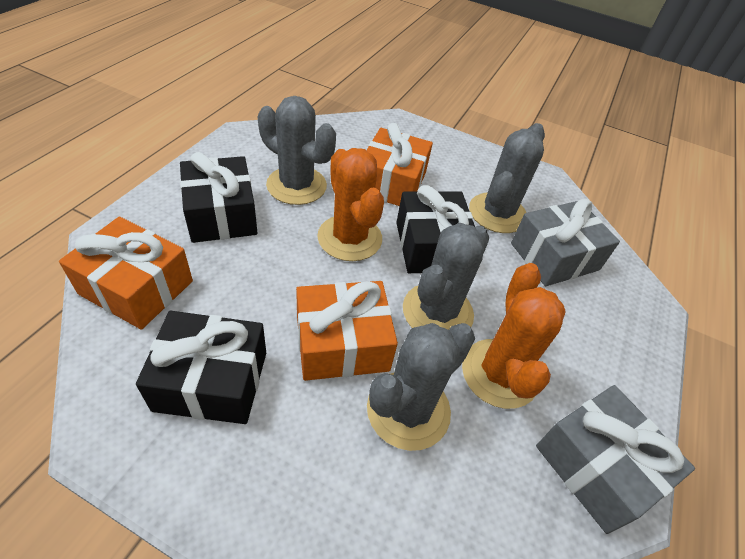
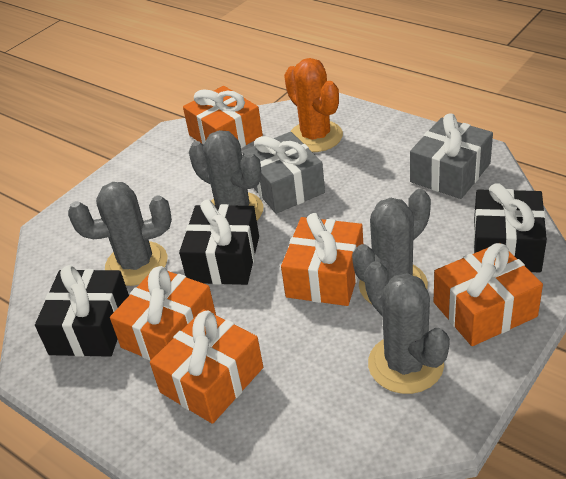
orange cactus: 2 -> 1
orange gift: 3 -> 5

